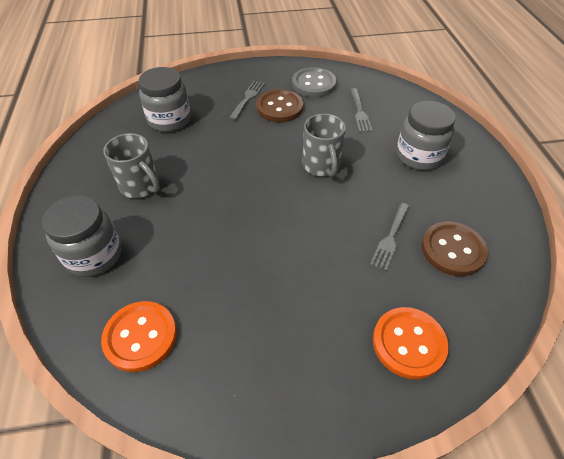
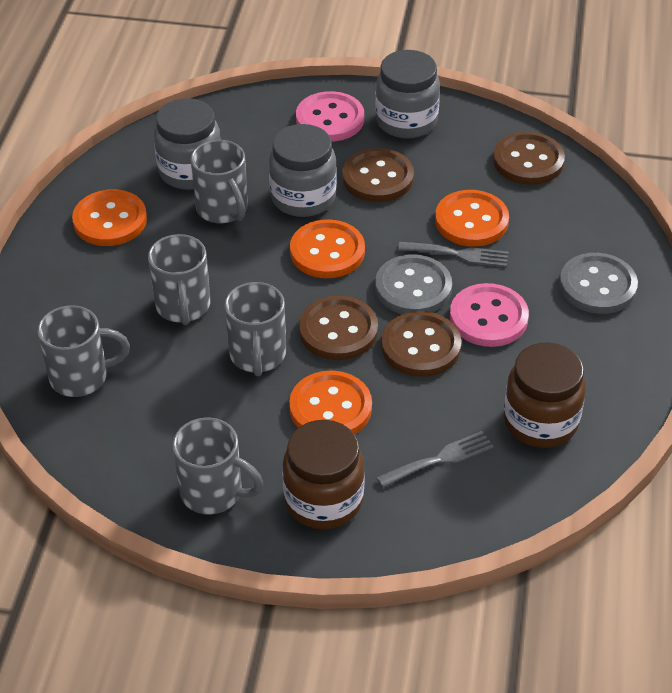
brown button: 2 -> 4
brown jar: 0 -> 2
grey button: 1 -> 2
grey fork: 3 -> 2
grey mug: 2 -> 5
orange button: 2 -> 4
pink button: 0 -> 2

